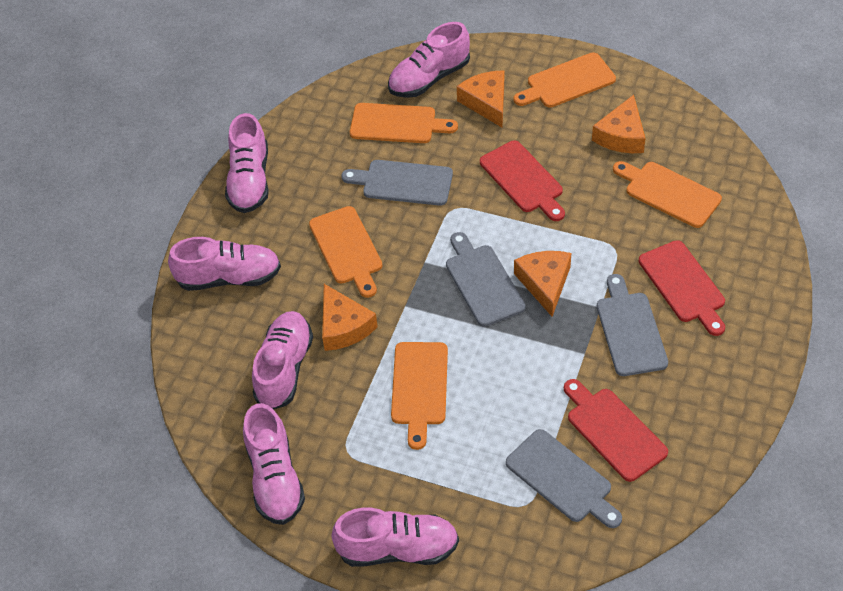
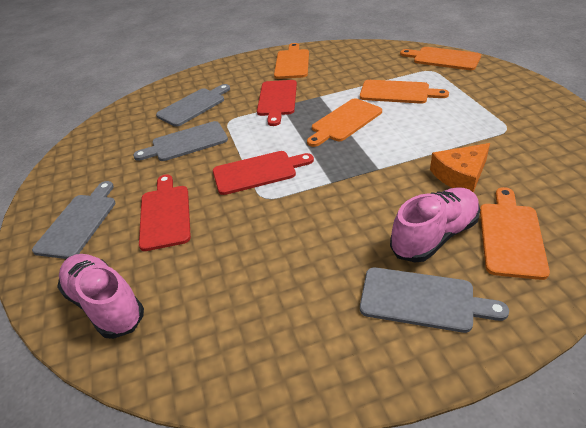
orange cheese: 4 -> 1
pink shoe: 6 -> 2

